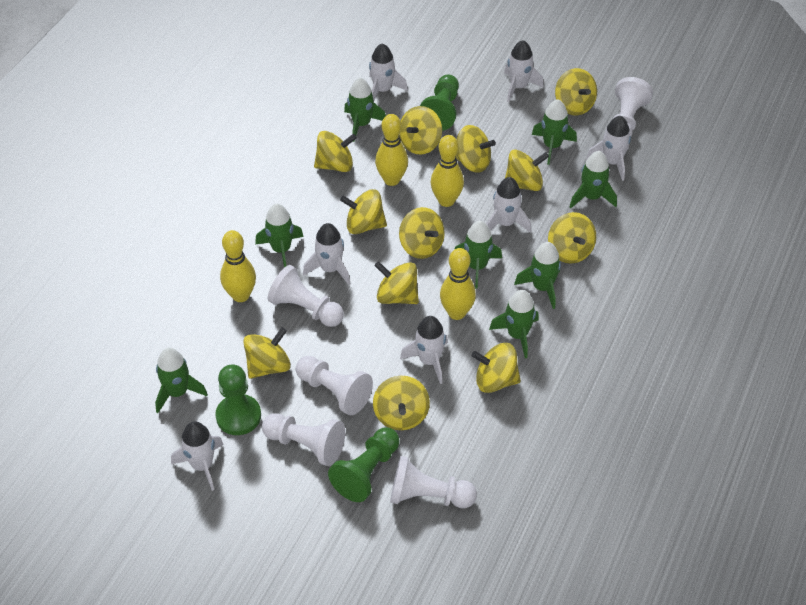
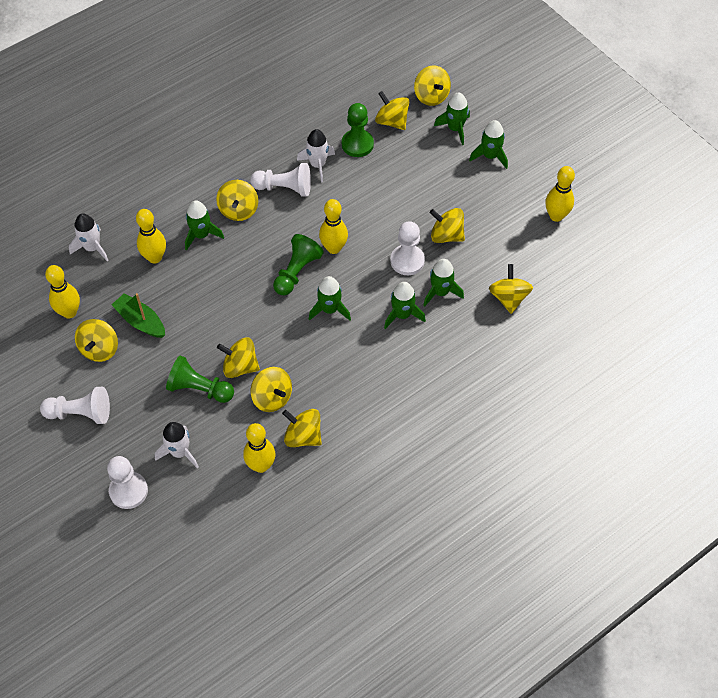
green boat: 0 -> 1
green rocket: 8 -> 6
white pawn: 5 -> 4
white rocket: 7 -> 3
yellow bowling pin: 4 -> 5
yellow spinning top: 12 -> 9

